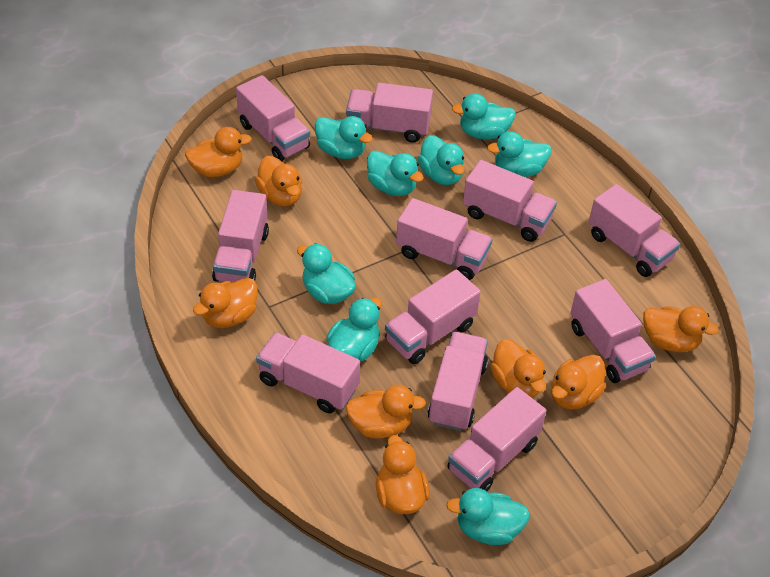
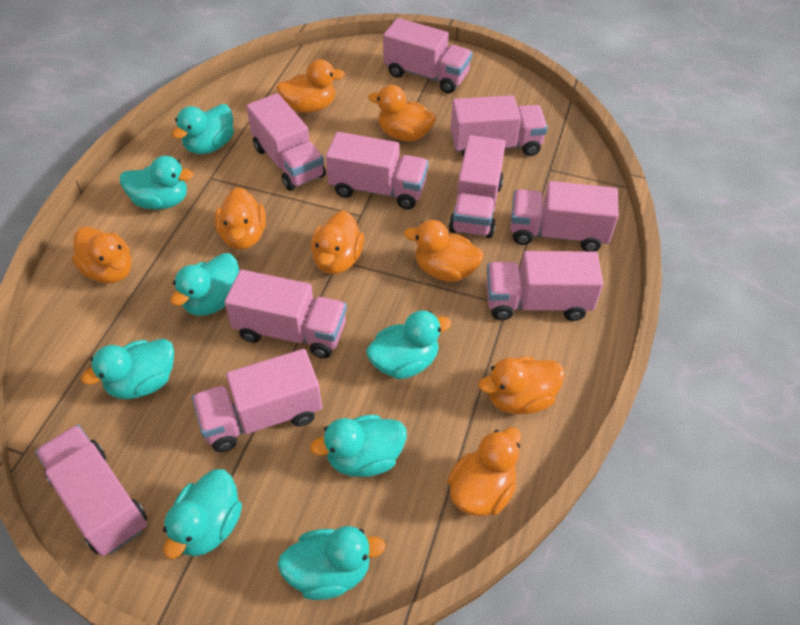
pink truck: 11 -> 10

